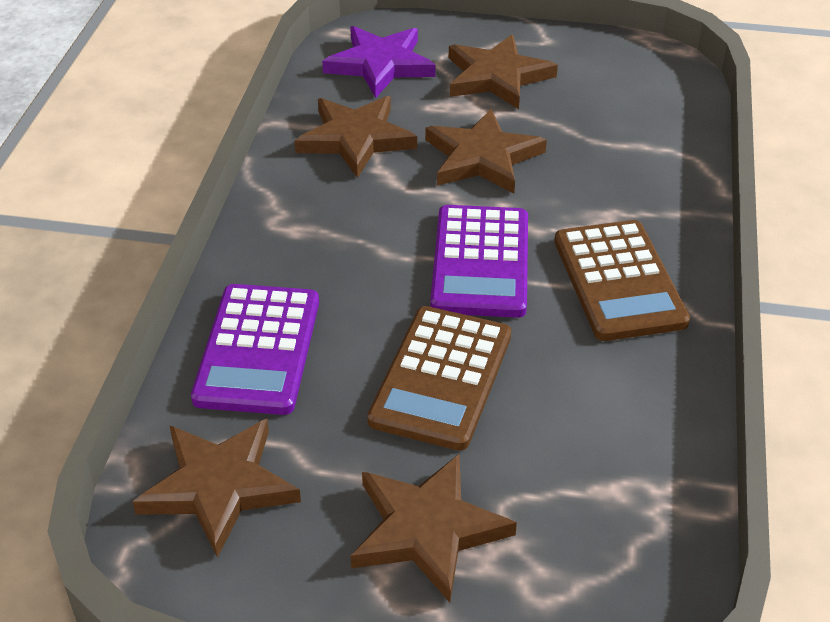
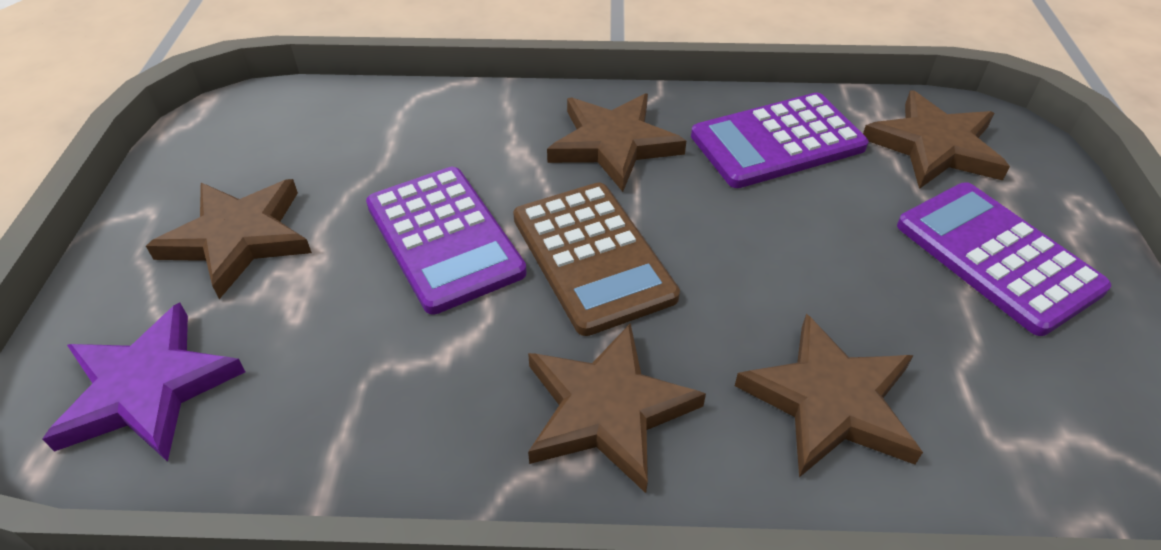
brown calculator: 2 -> 1
purple calculator: 2 -> 3

